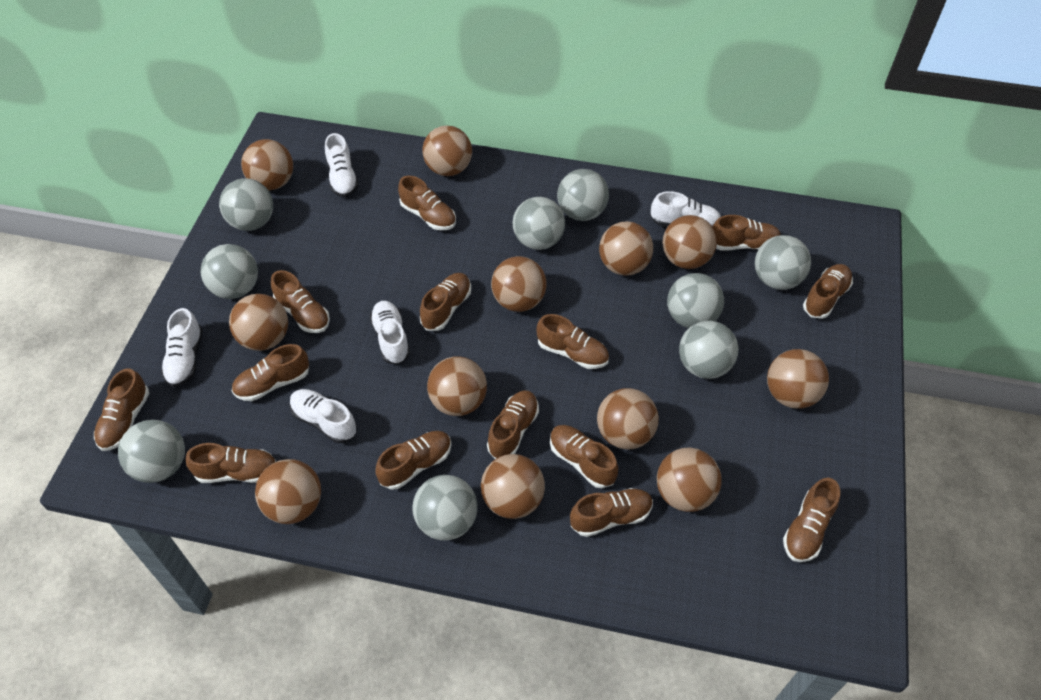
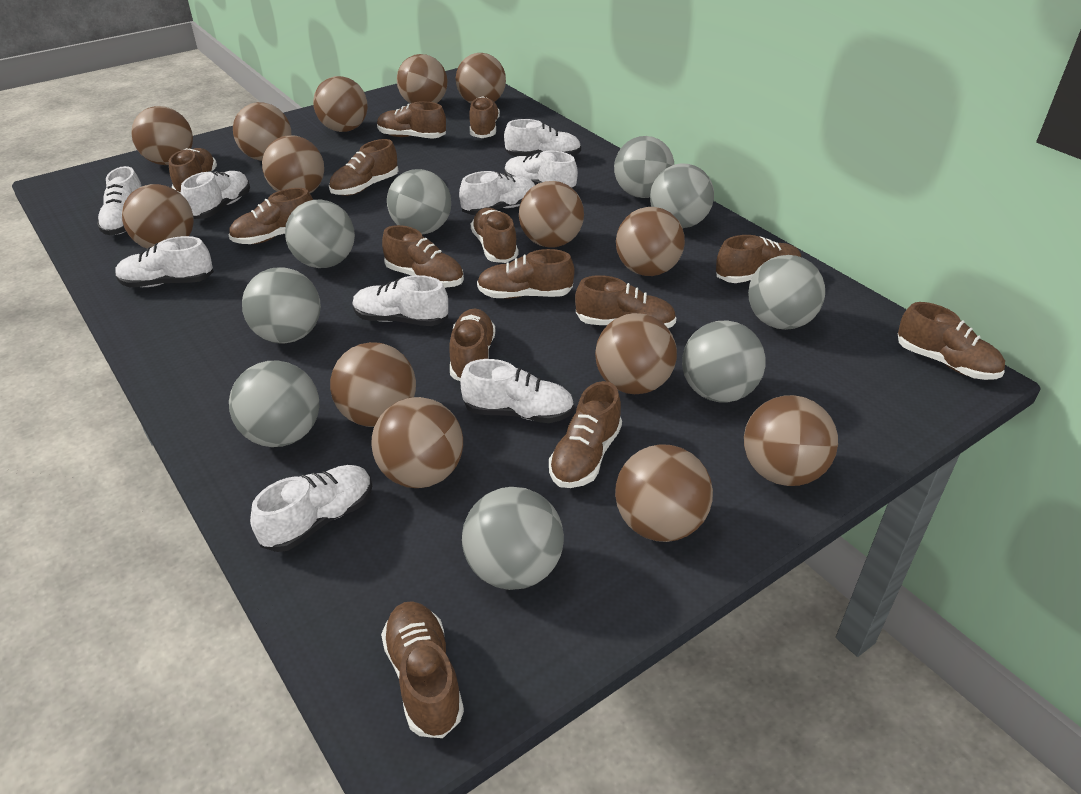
brown ball: 12 -> 14
white shoe: 5 -> 9

